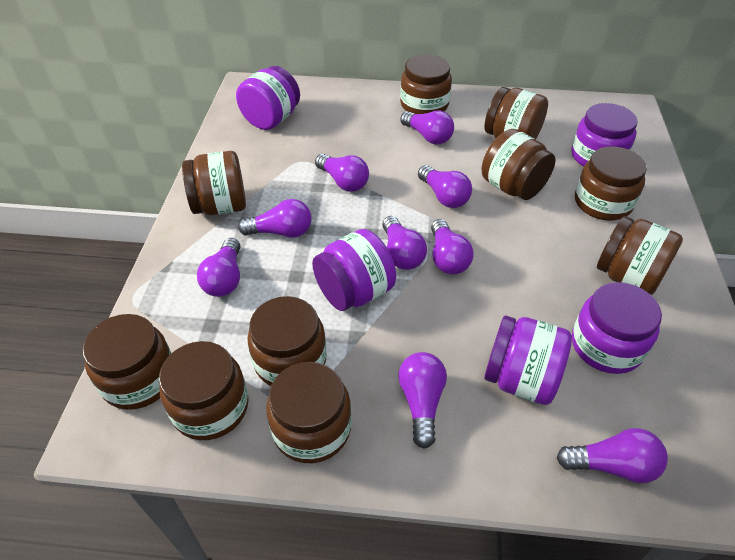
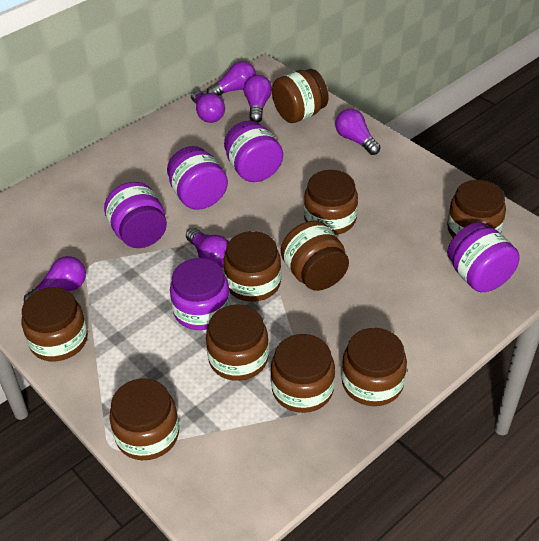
purple light bulb: 9 -> 6

